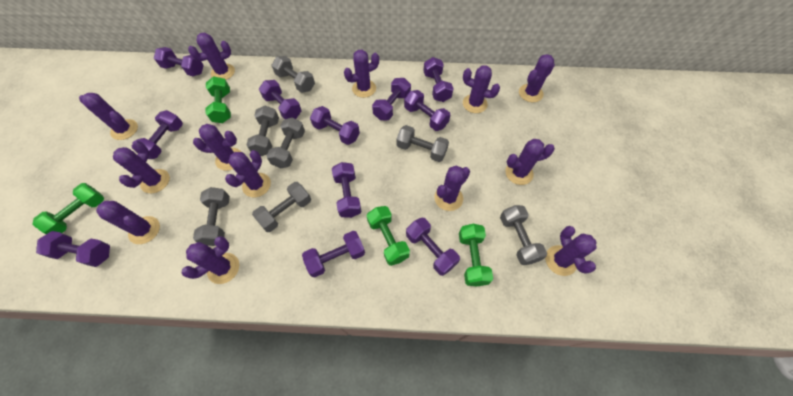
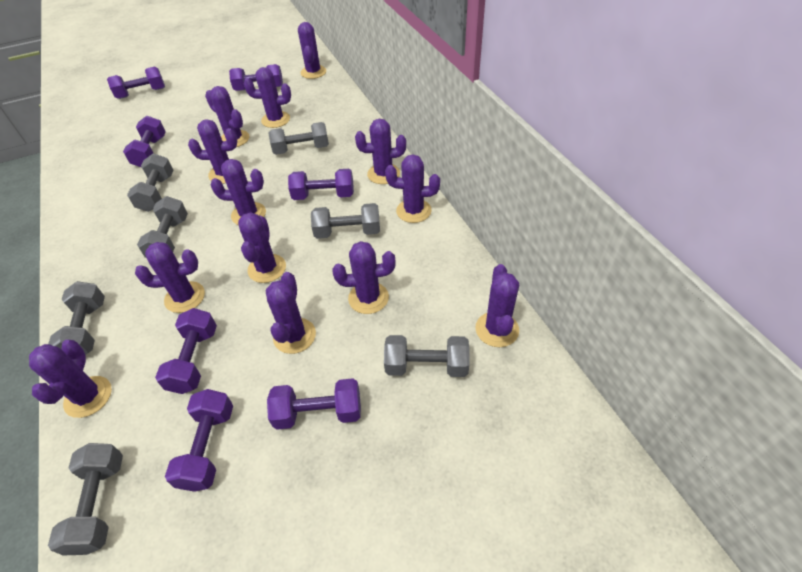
green dumbbell: 4 -> 0
purple dumbbell: 11 -> 7

